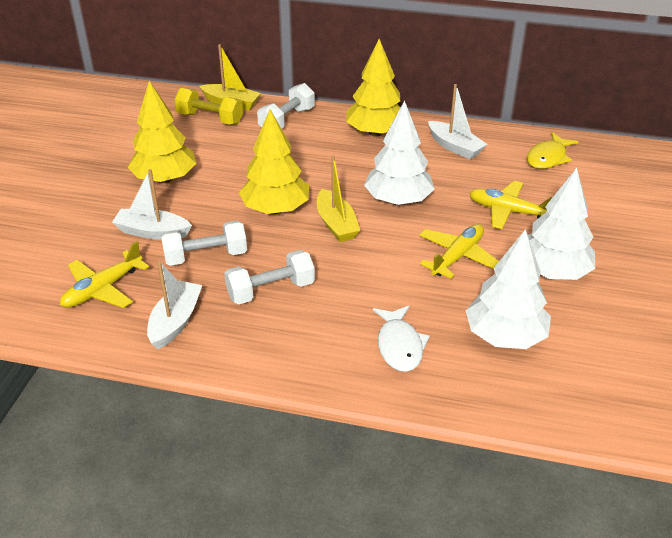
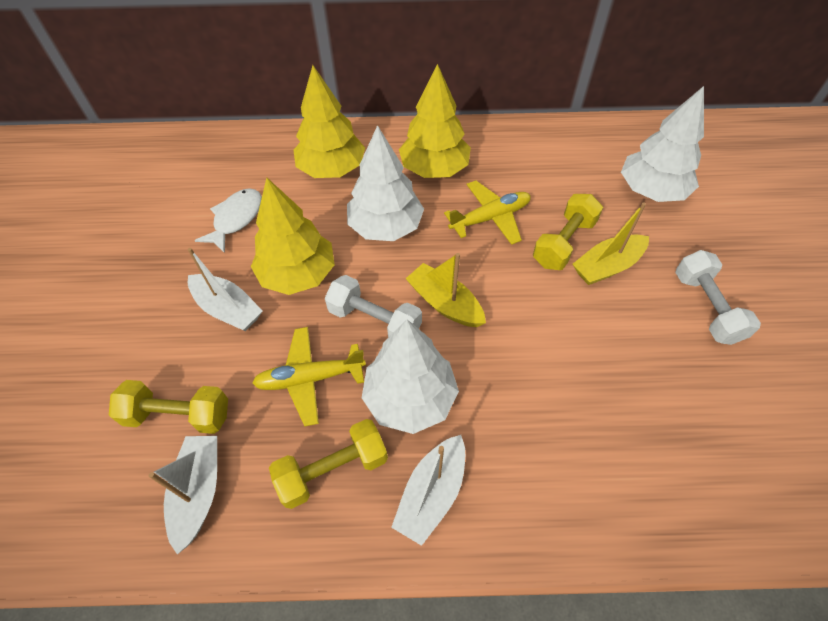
white dumbbell: 3 -> 2
yellow dumbbell: 1 -> 3
yellow fish: 1 -> 0
yellow plane: 3 -> 2

